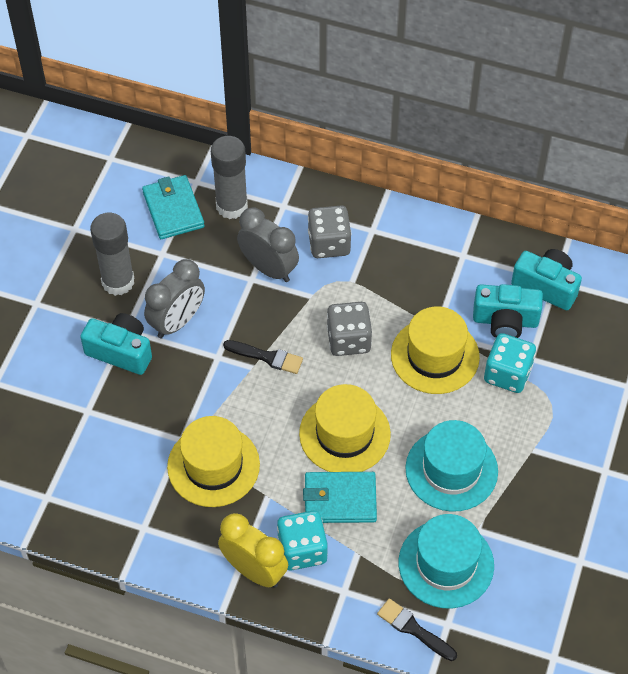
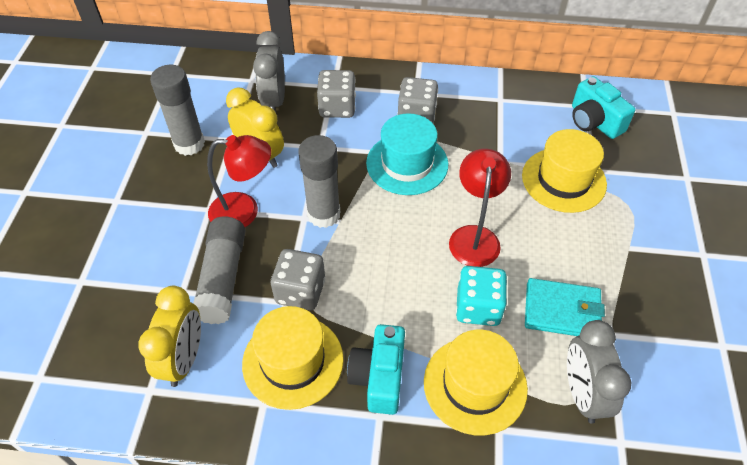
black brush: 2 -> 0
grey dice: 2 -> 3
grey glue stick: 2 -> 3
red lamp: 0 -> 2
turquoise camera: 3 -> 2
turquoise dice: 2 -> 1
turquoise hat: 2 -> 1
turquoise wallet: 2 -> 1
yellow clock: 1 -> 2

